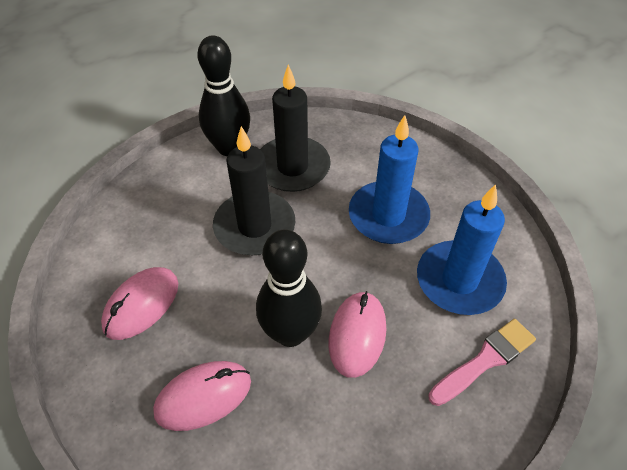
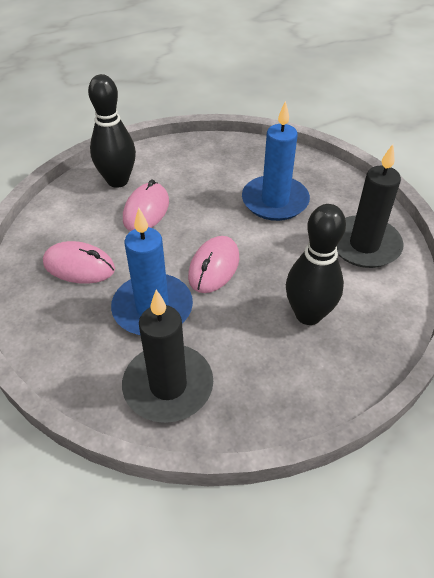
pink brush: 1 -> 0

